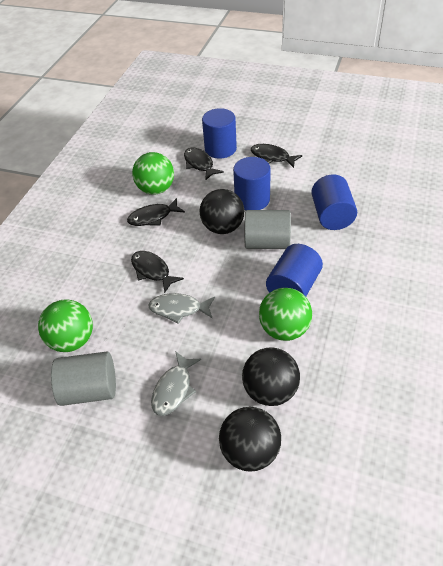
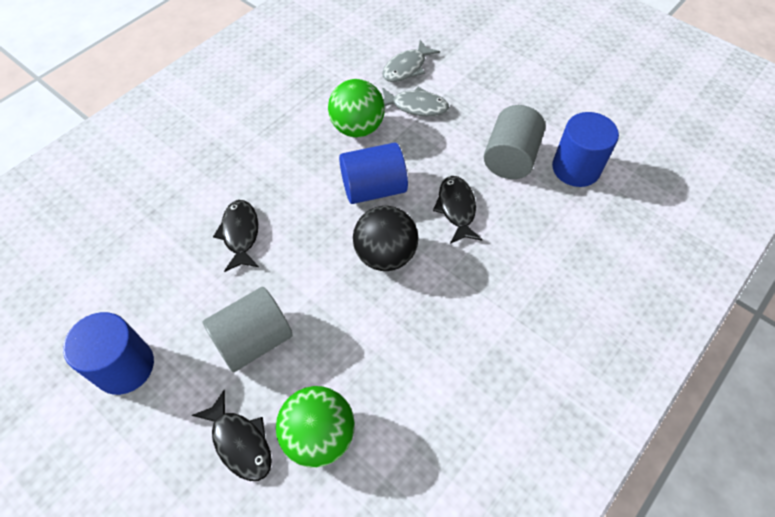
black ball: 3 -> 1
black fish: 4 -> 3
blue cylinder: 4 -> 3
green ball: 3 -> 2

